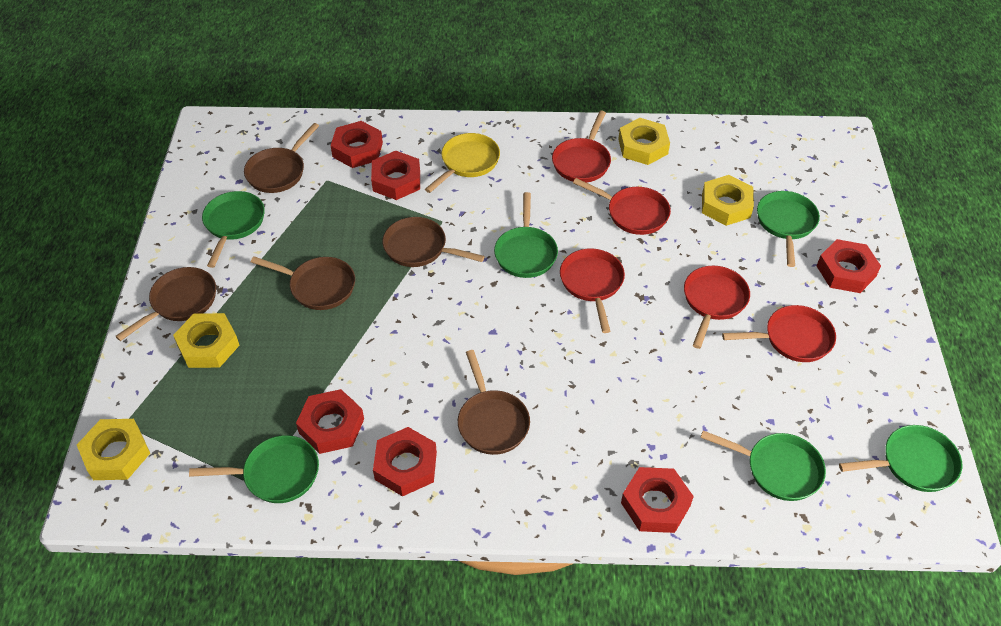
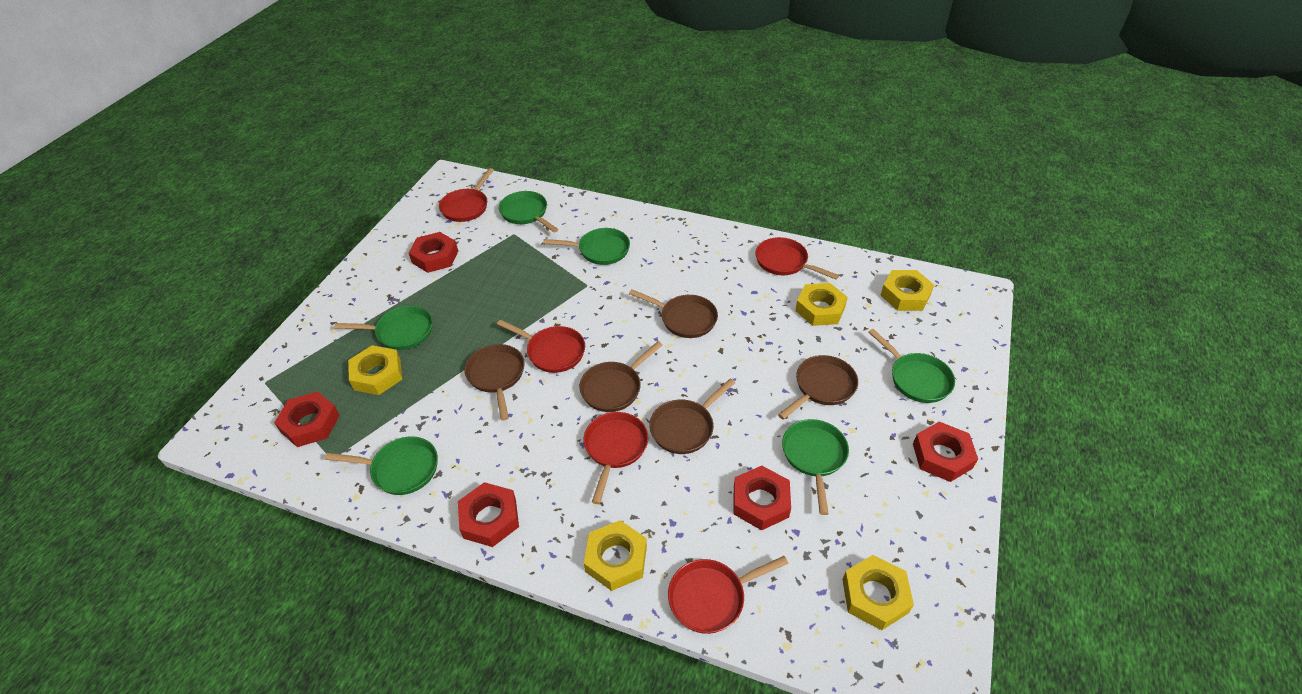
red nut: 6 -> 5
yellow nut: 4 -> 5
yellow pan: 1 -> 0

